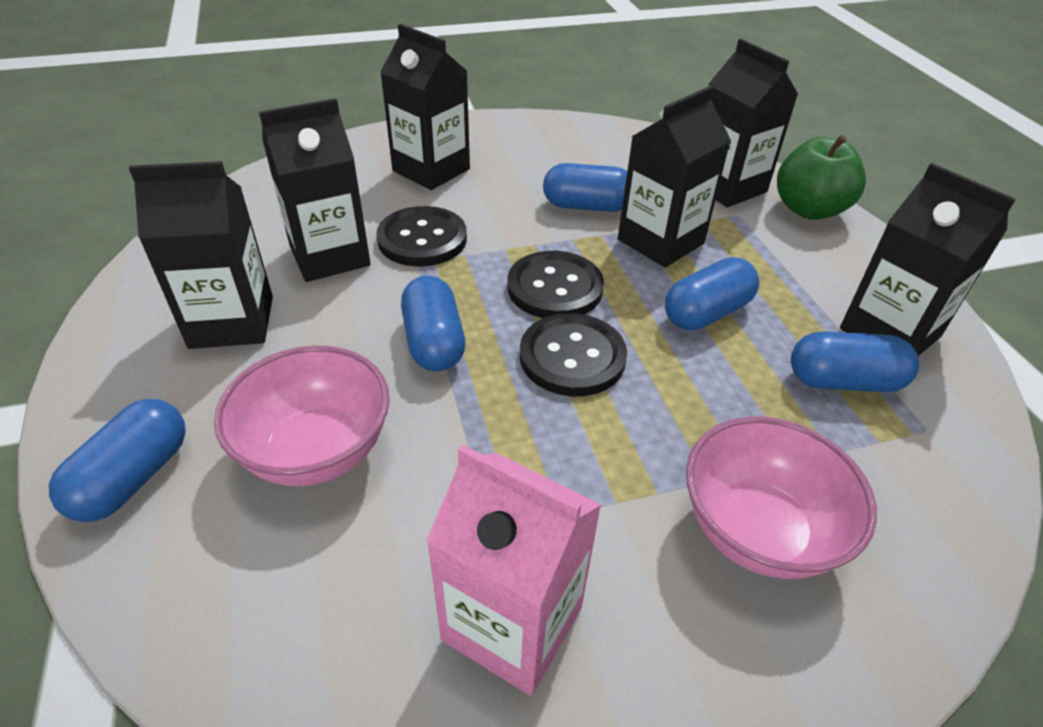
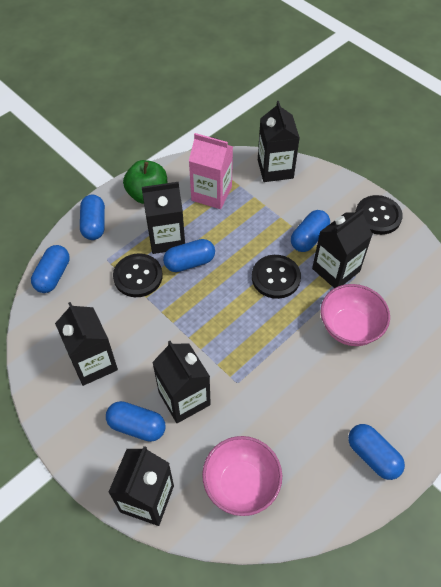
blue capsule: 5 -> 6

